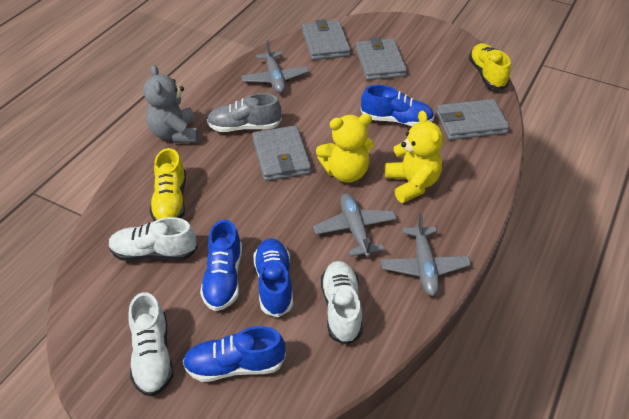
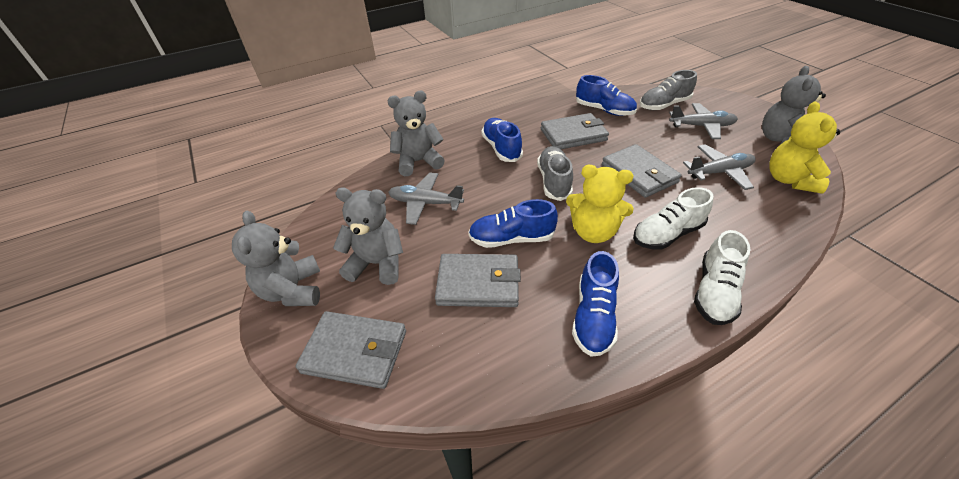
grey shoe: 1 -> 2
grey teddy bear: 1 -> 4
white shoe: 3 -> 2
yellow shoe: 2 -> 0

